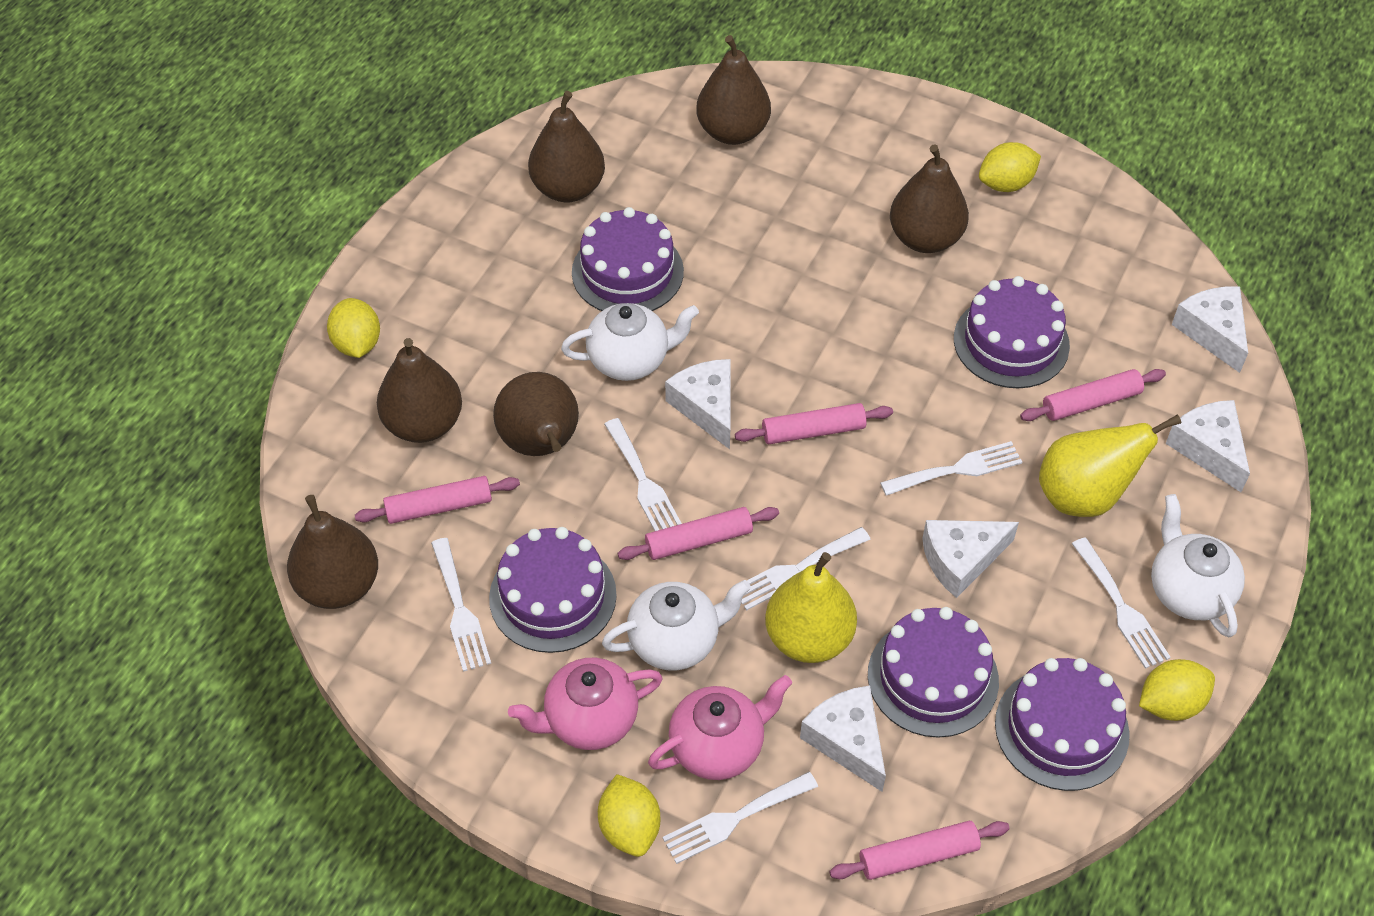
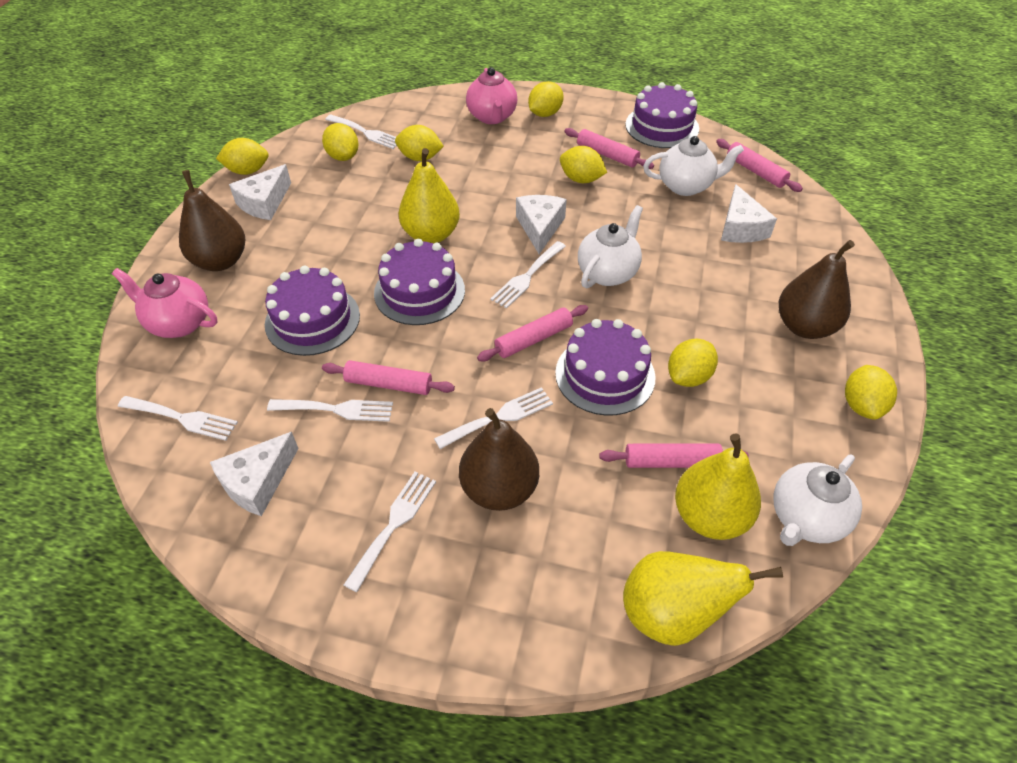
brown pear: 6 -> 3
purple cake: 5 -> 4
white cheese: 5 -> 4
yellow lemon: 4 -> 7
yellow pear: 2 -> 3

